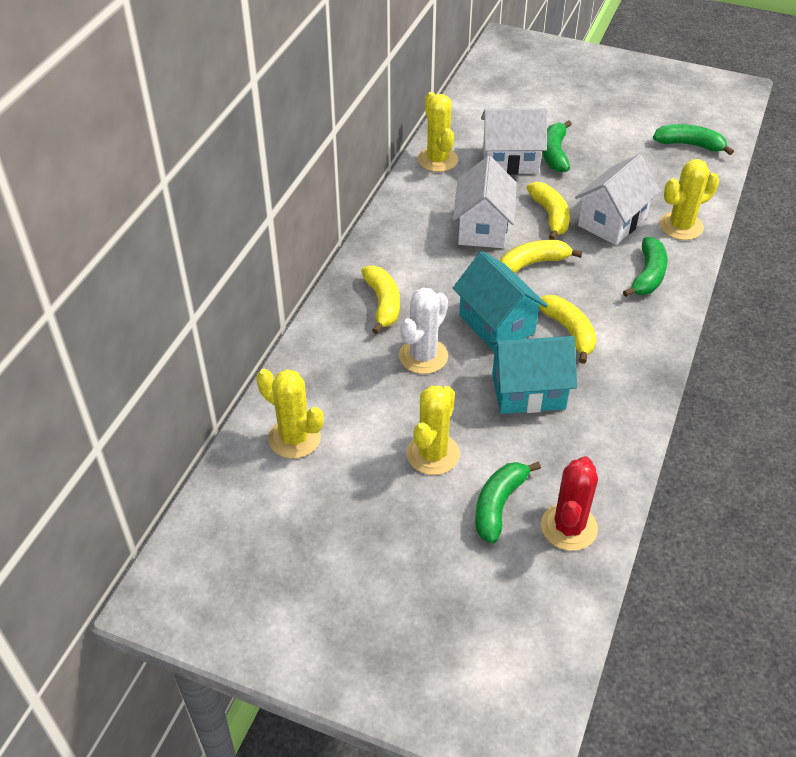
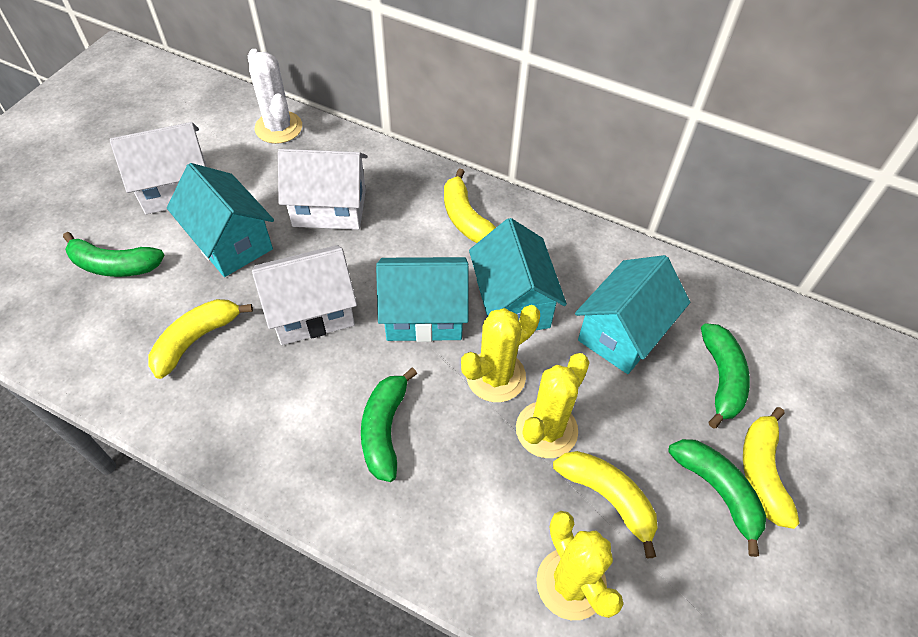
red cactus: 1 -> 0
turquoise house: 2 -> 4
yellow cactus: 4 -> 3

